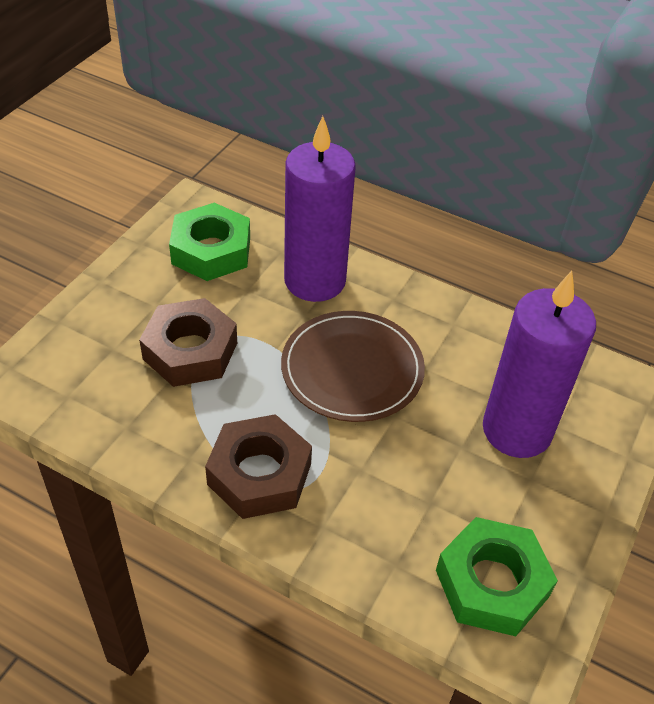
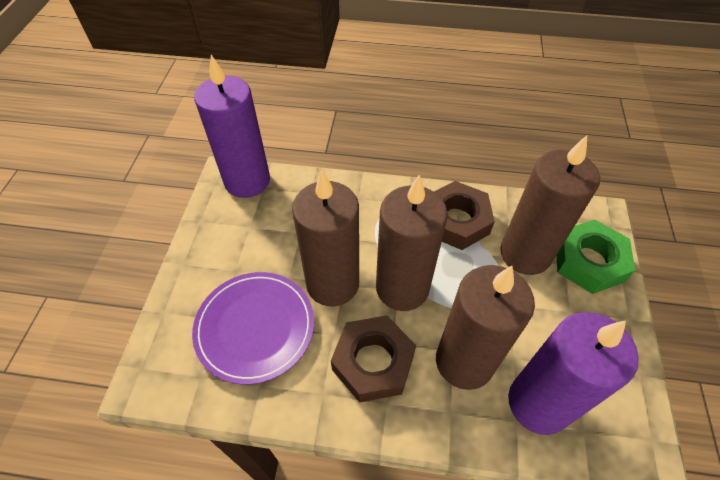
brown candle: 0 -> 4
brown plate: 1 -> 0
green nut: 2 -> 1
purple plate: 0 -> 1

